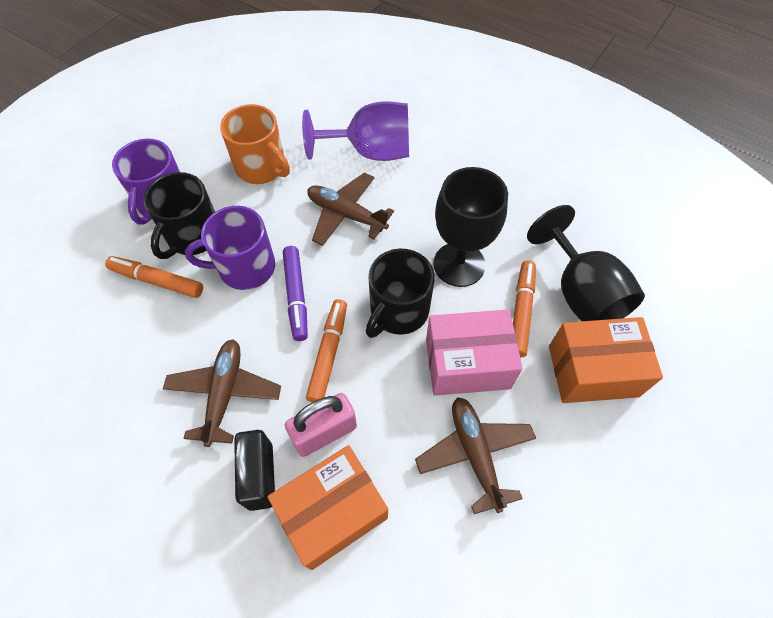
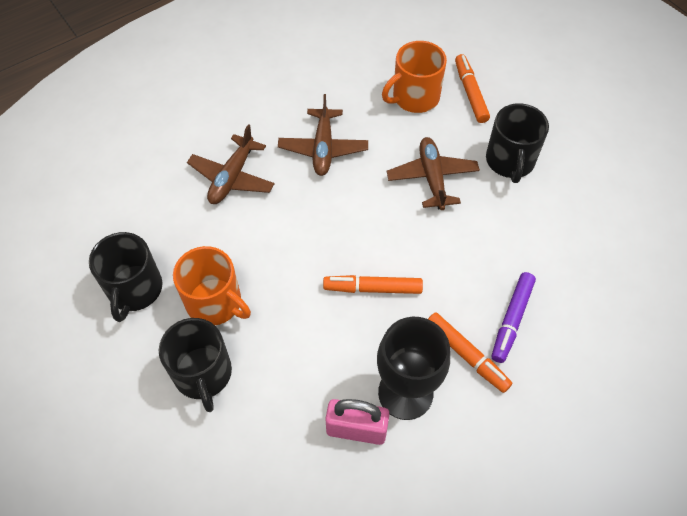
black goblet: 2 -> 1
black mug: 2 -> 3
black padlock: 1 -> 0
orange box: 2 -> 0
orange mug: 1 -> 2
pink box: 1 -> 0
purple goblet: 1 -> 0
purple mug: 2 -> 0

